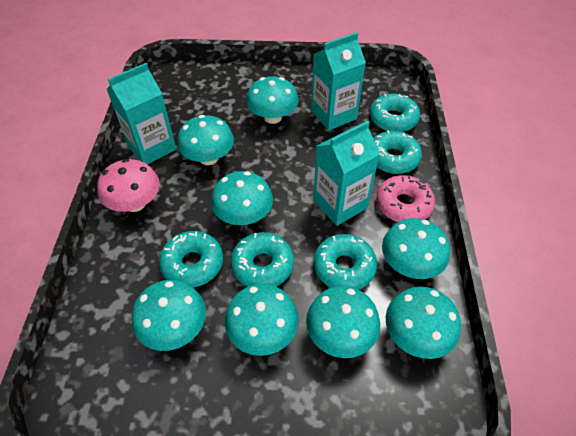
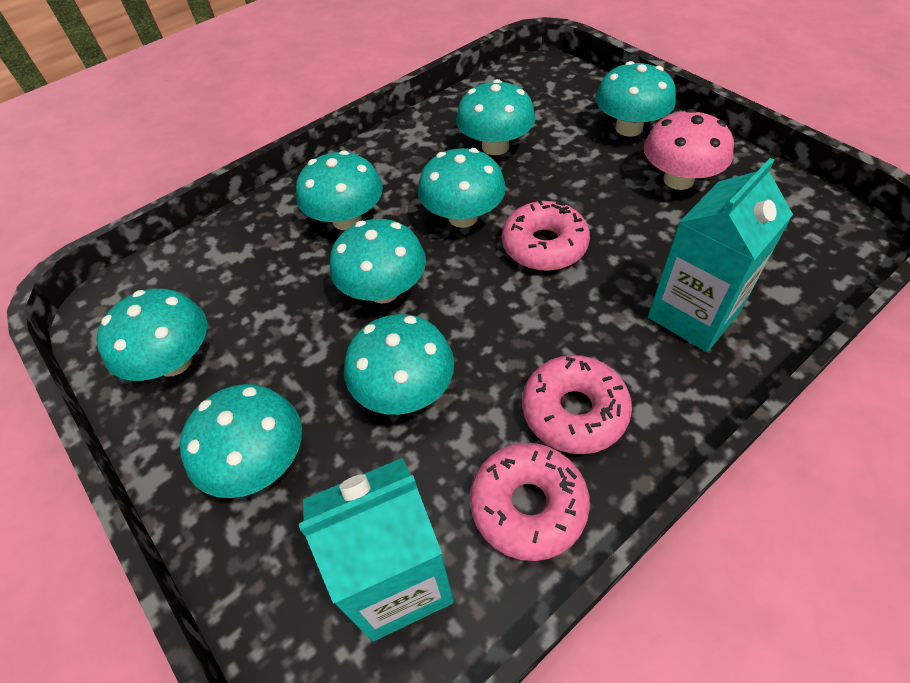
pink donut: 1 -> 3
turquoise carton: 3 -> 2
turquoise donut: 5 -> 0

